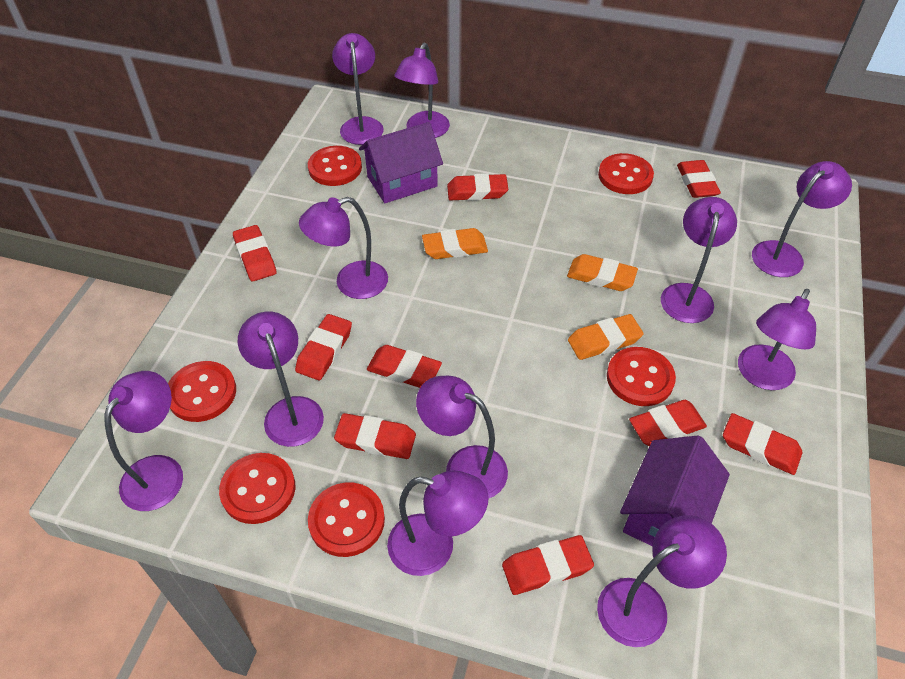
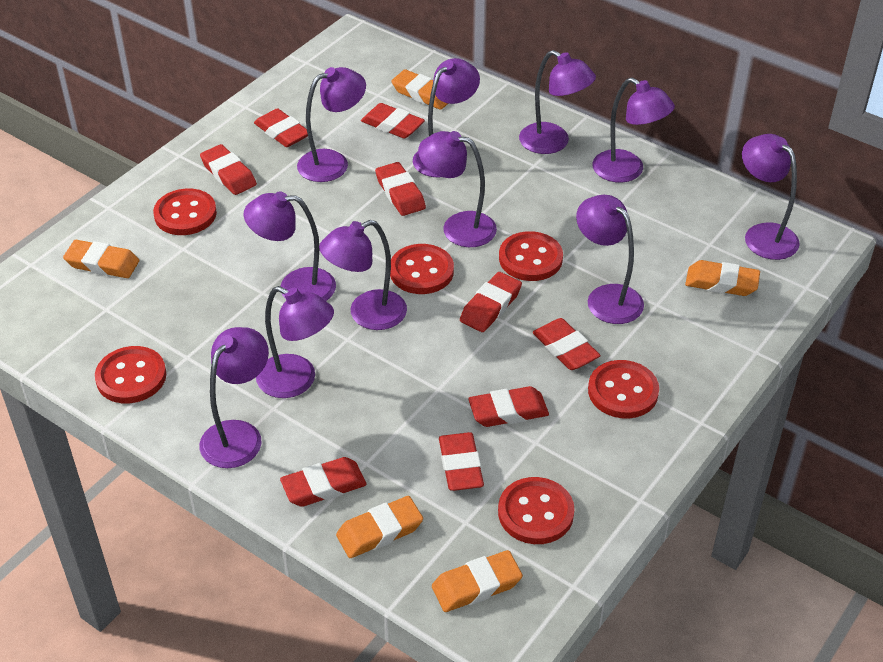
orange eraser: 3 -> 5
purple house: 2 -> 0

